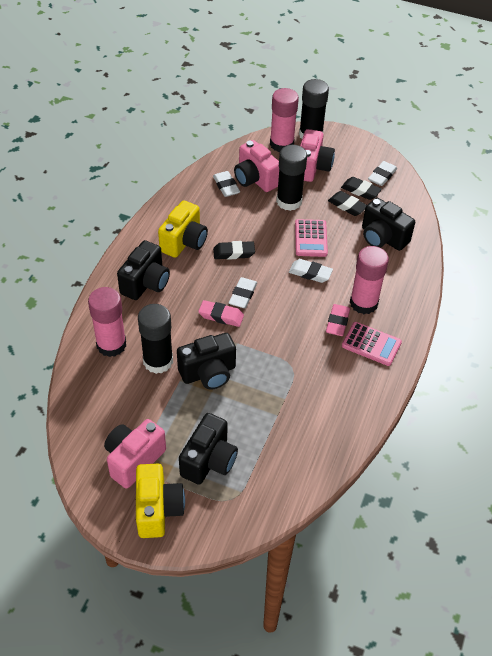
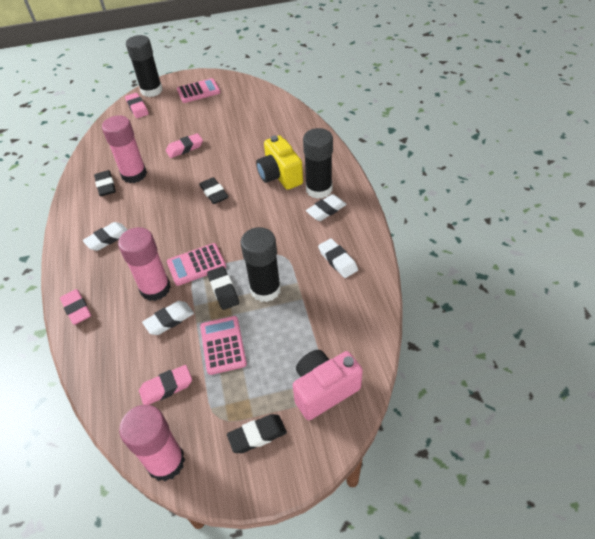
black camera: 4 -> 0
black eraser: 3 -> 4
pink calculator: 2 -> 3
pink camera: 3 -> 1
pink eraser: 2 -> 4
yellow camera: 2 -> 1

